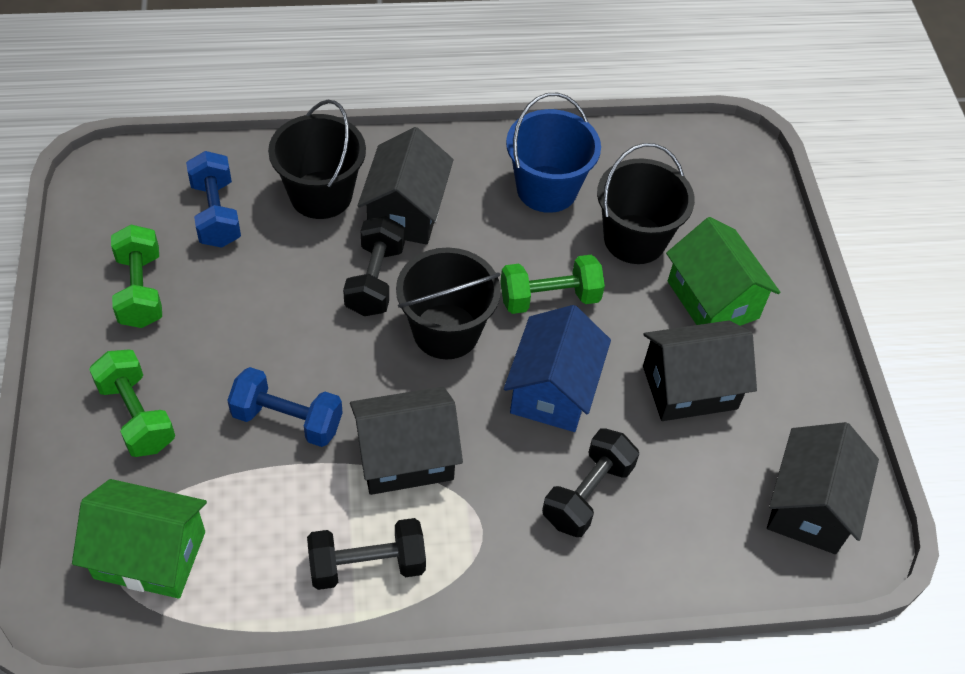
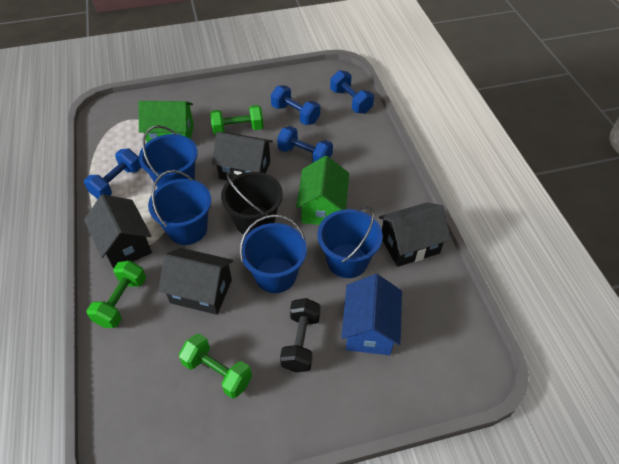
black bucket: 3 -> 1
black dumbbell: 3 -> 1
blue bucket: 1 -> 4
blue dumbbell: 2 -> 4

